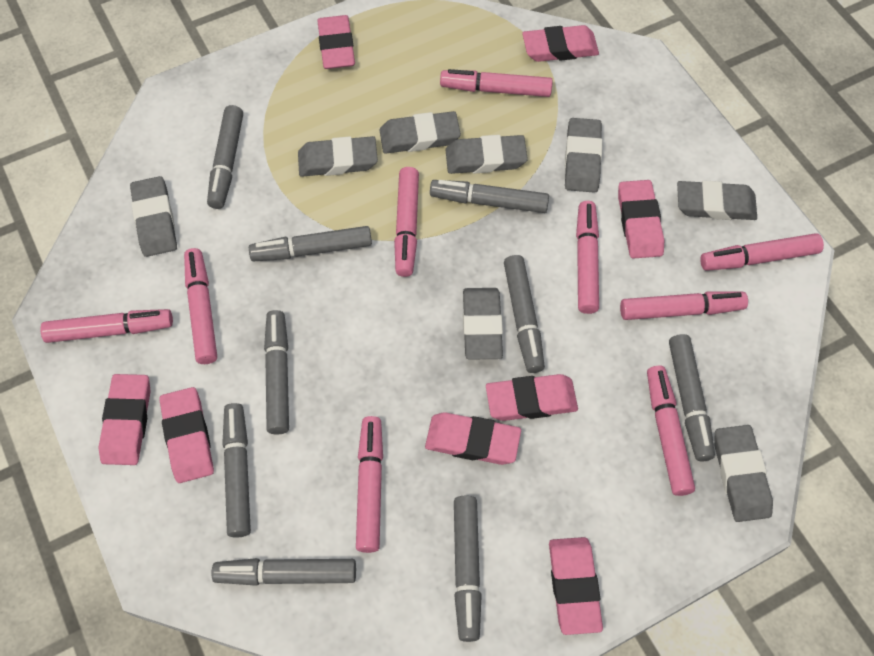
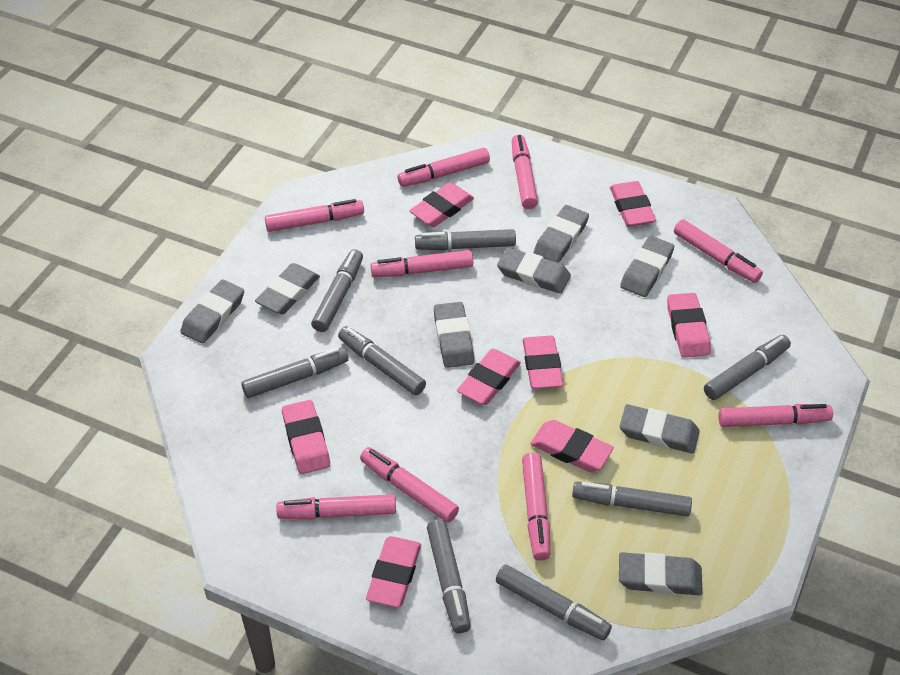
grey marker: 9 -> 8

